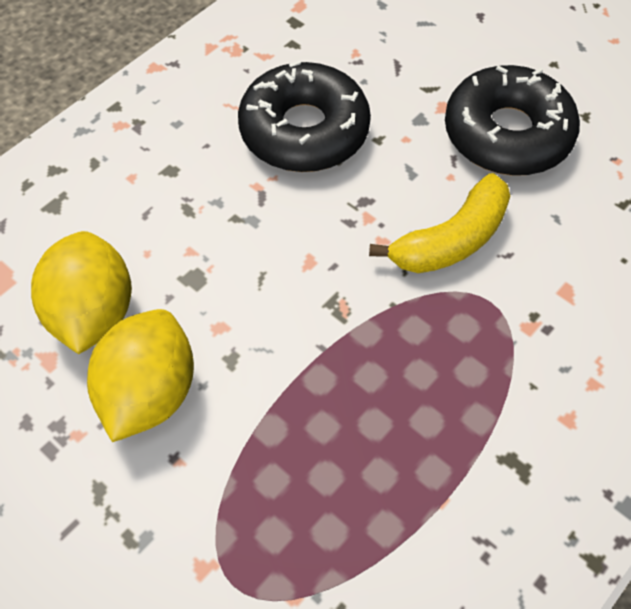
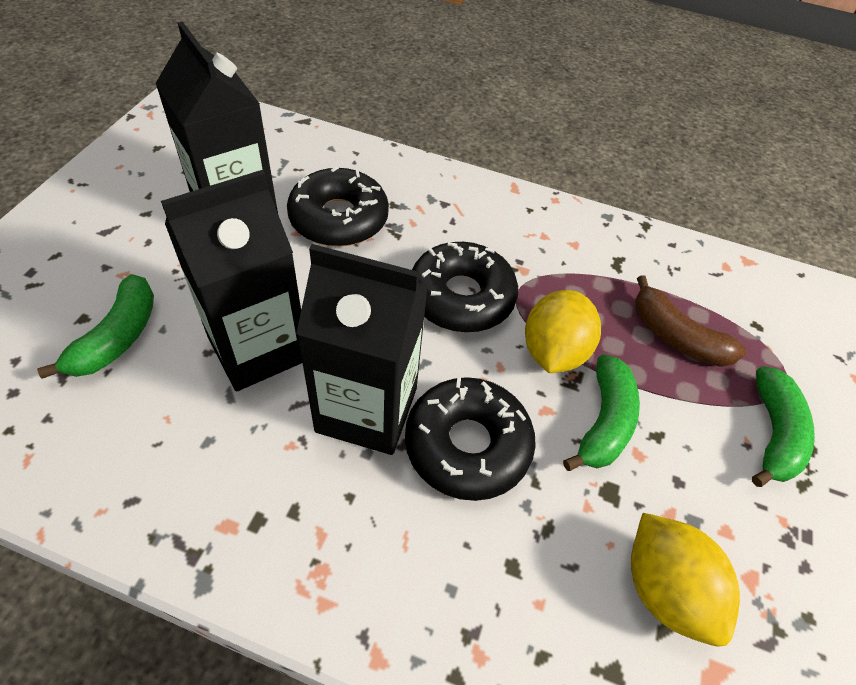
black carton: 0 -> 3
black donut: 2 -> 3
brown banana: 0 -> 1
green banana: 0 -> 3
yellow banana: 1 -> 0

